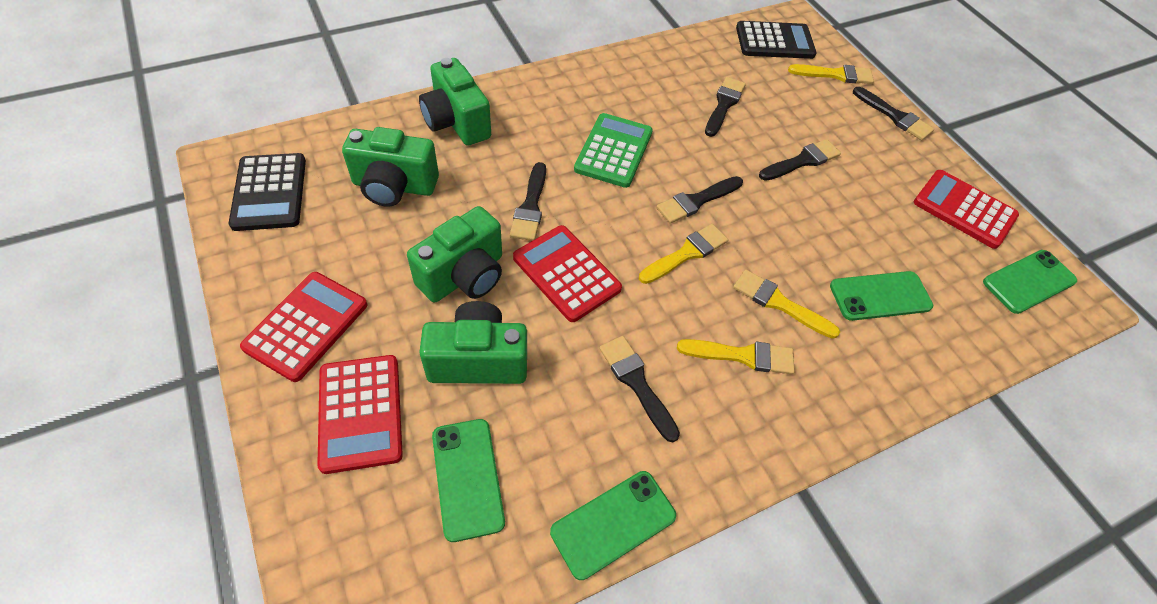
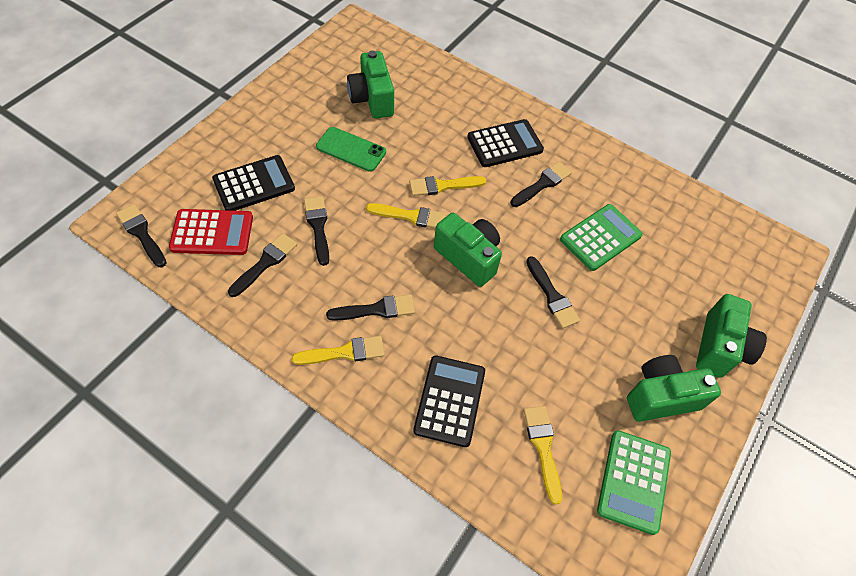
black calculator: 2 -> 3
green calculator: 1 -> 2
green phone: 4 -> 1
red calculator: 4 -> 1

